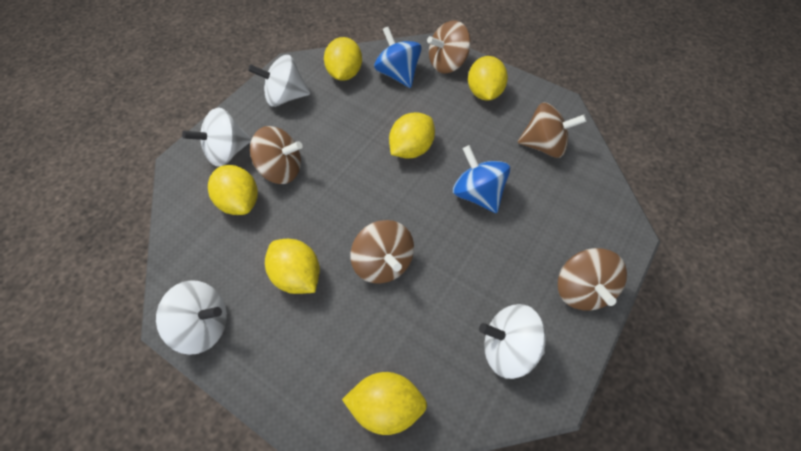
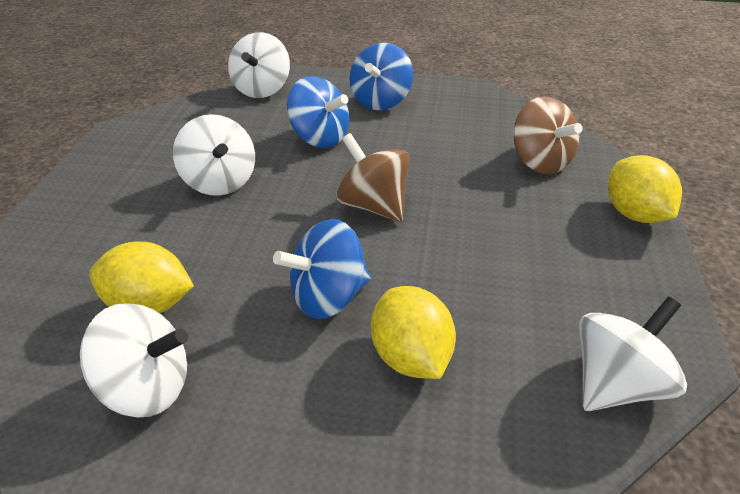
blue spinning top: 2 -> 3
brown spinning top: 5 -> 2
yellow lemon: 6 -> 3

